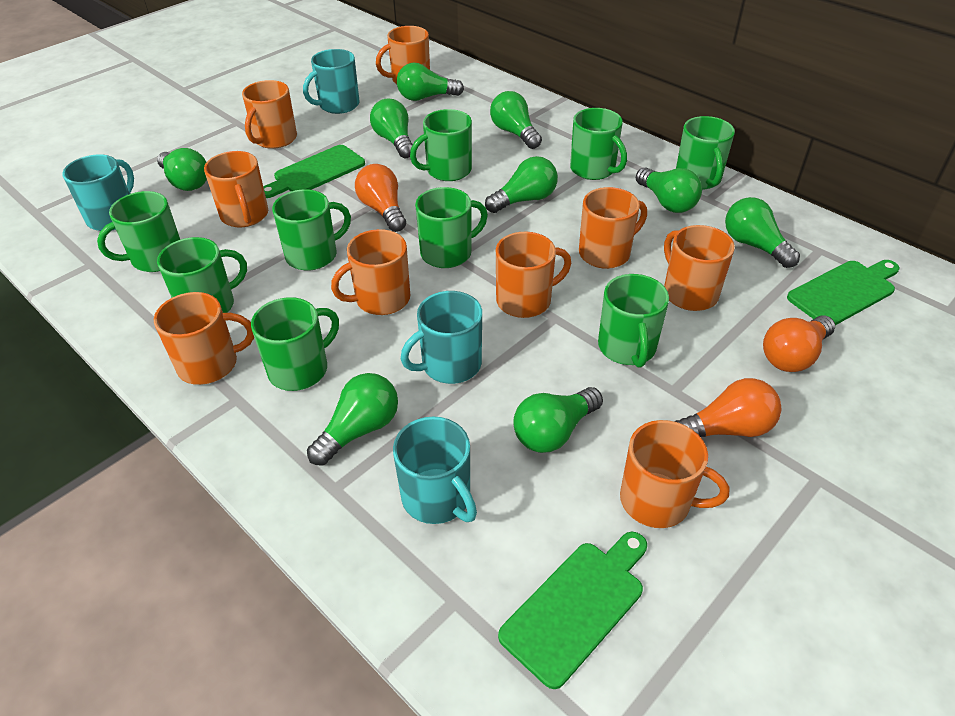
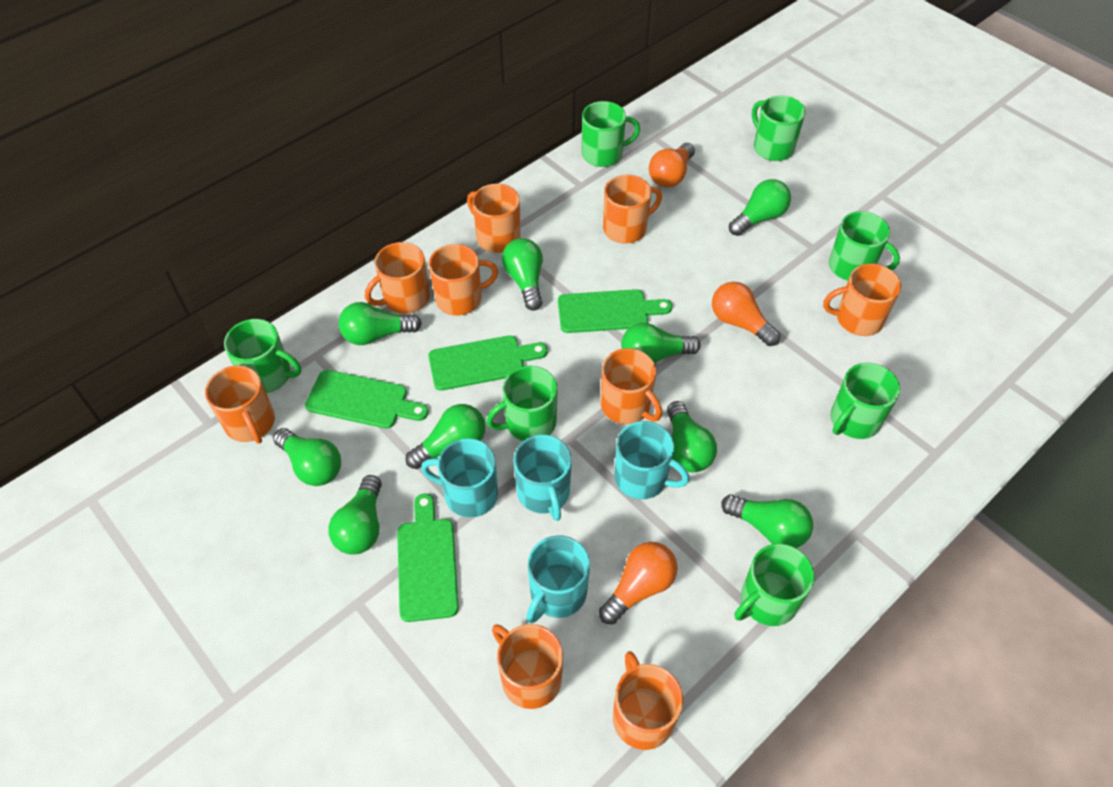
green cutting board: 3 -> 4
green mug: 9 -> 7

